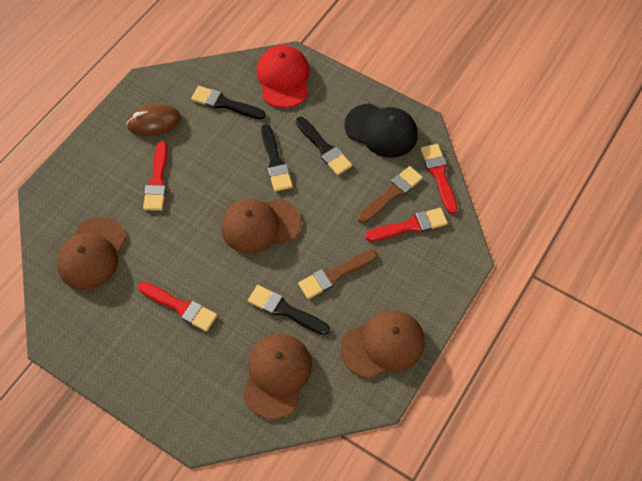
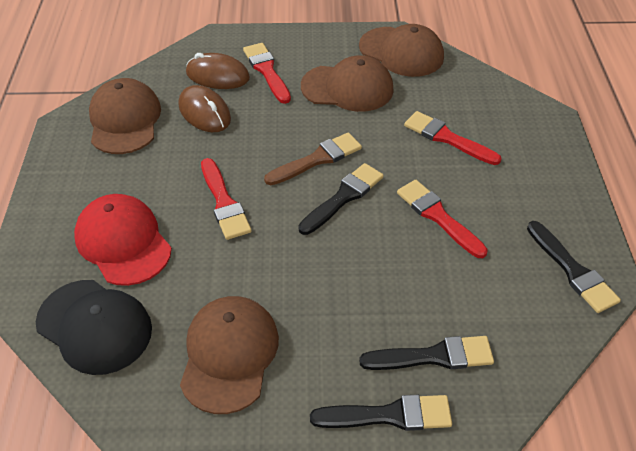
brown brush: 2 -> 1
brown mouse: 1 -> 2

